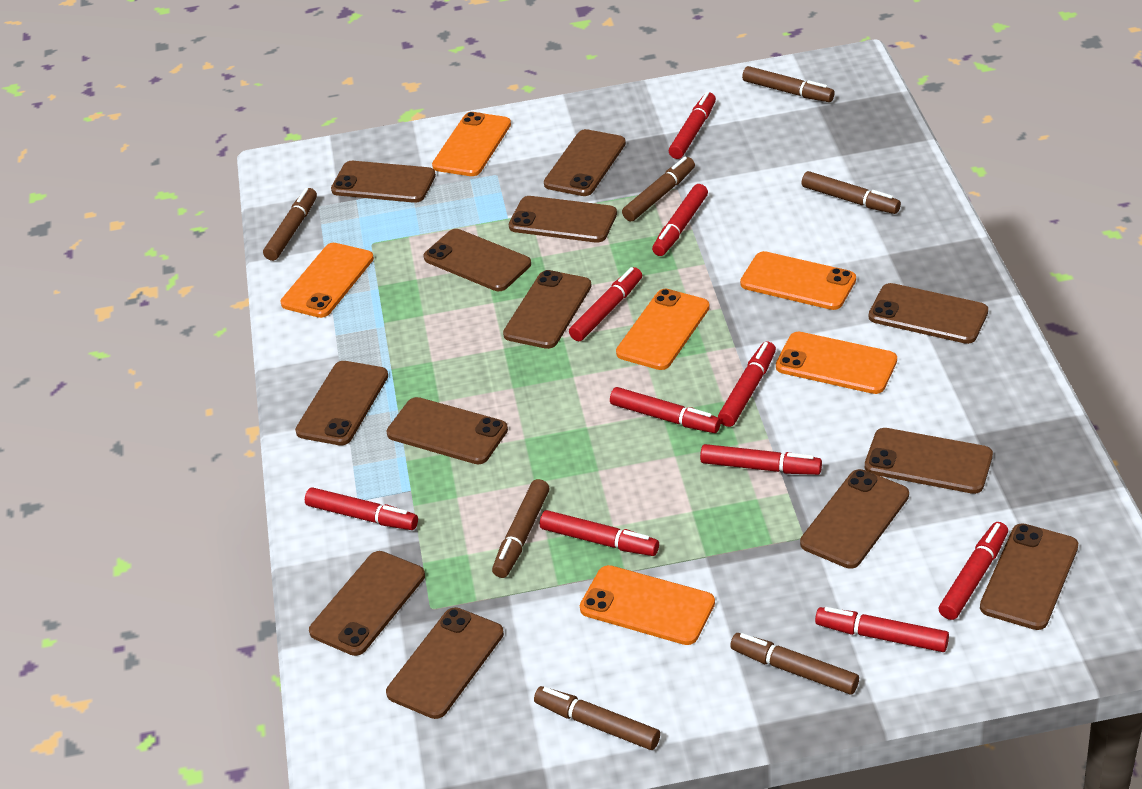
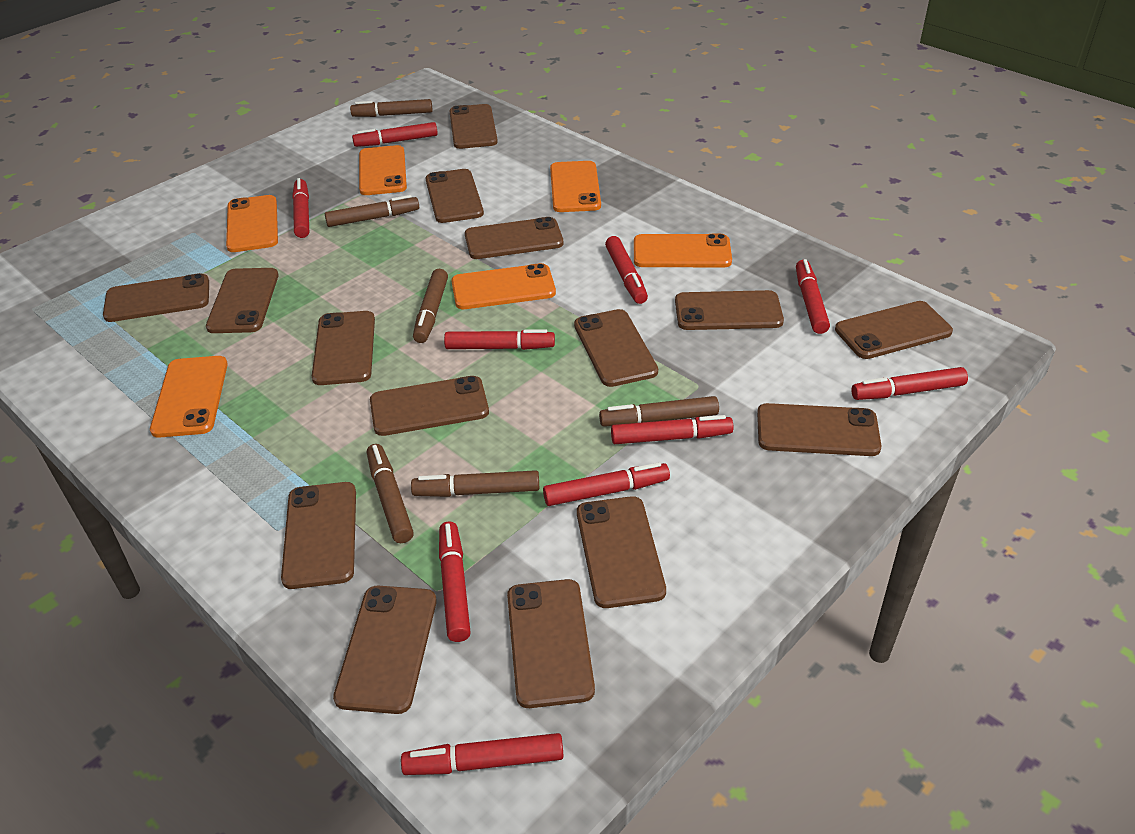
brown marker: 7 -> 6
brown phone: 13 -> 15

